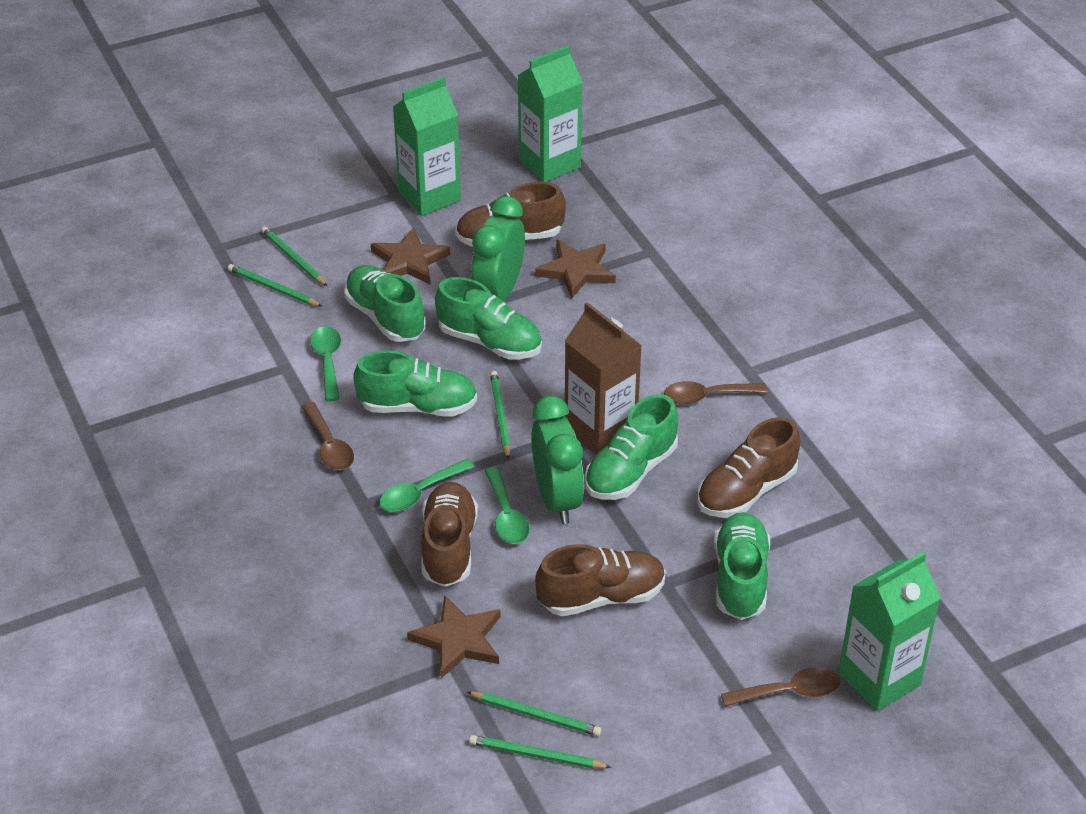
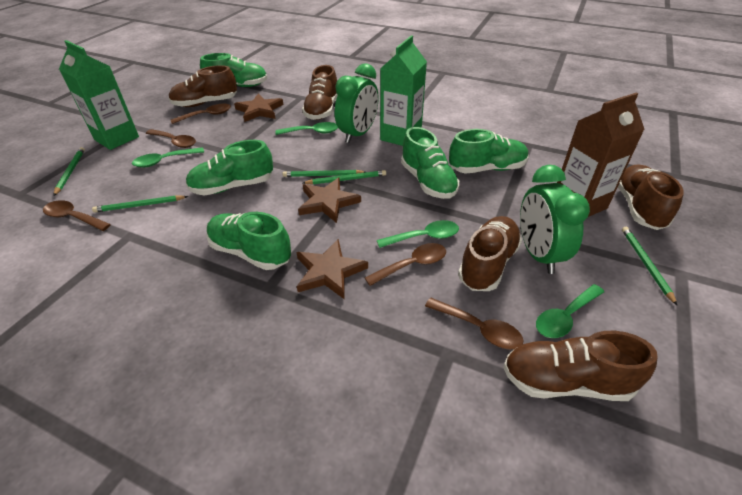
brown shoe: 4 -> 5
brown spoon: 3 -> 5
green carton: 3 -> 2
green spoon: 3 -> 4

